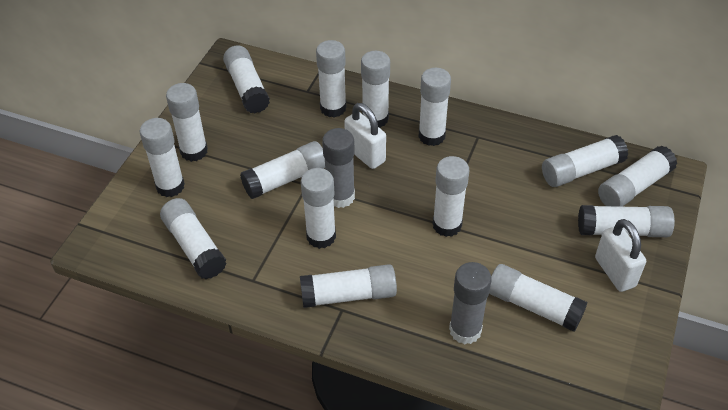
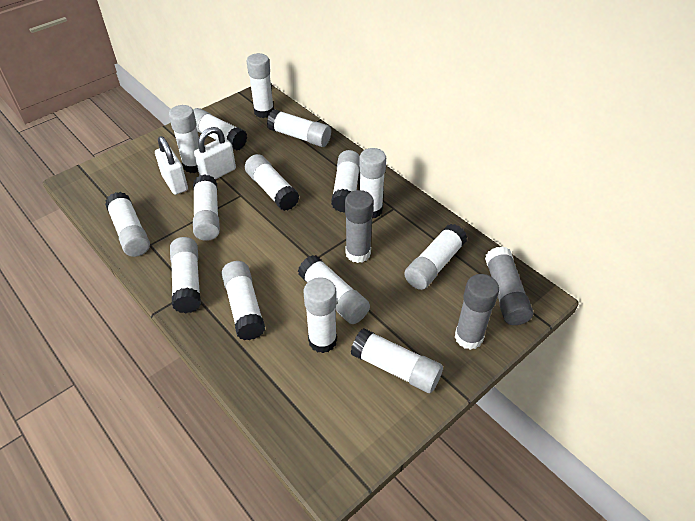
grey glue stick: 2 -> 3

